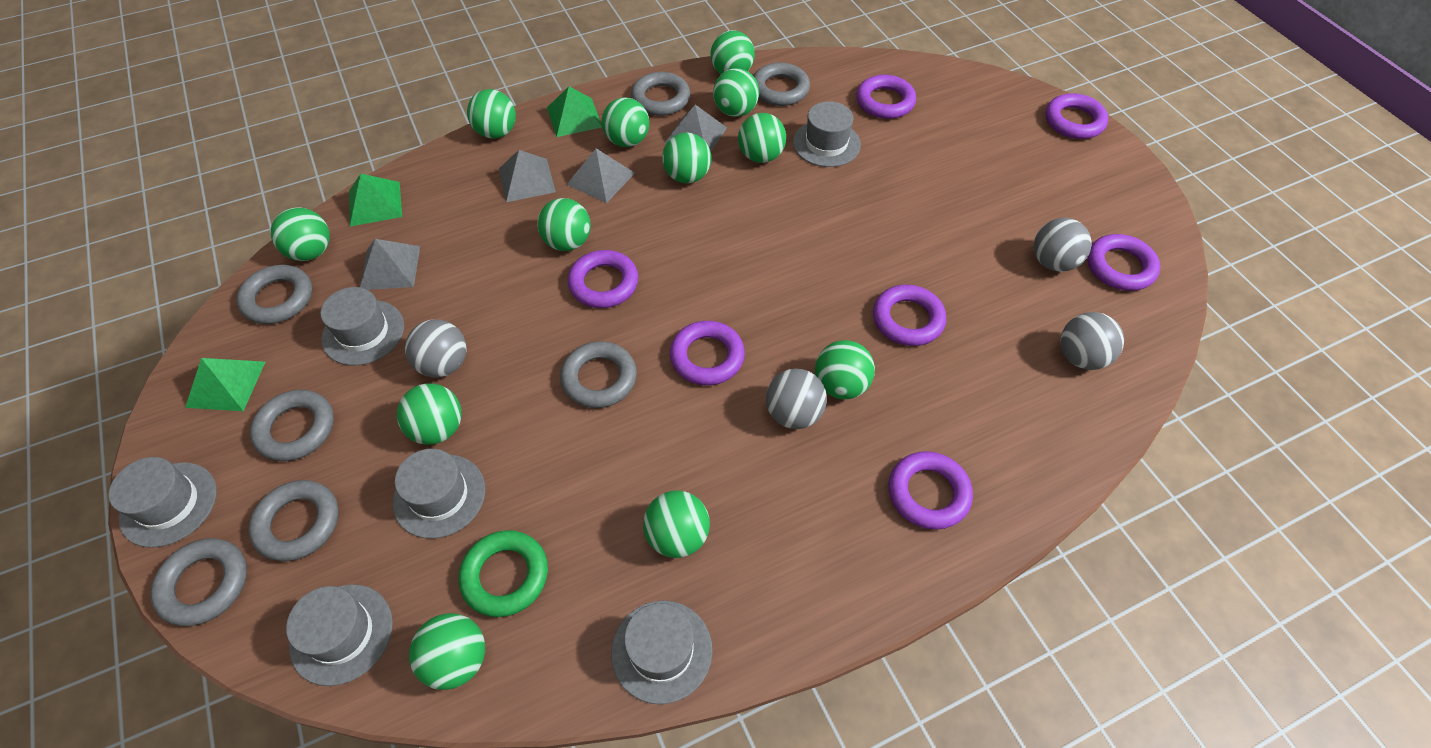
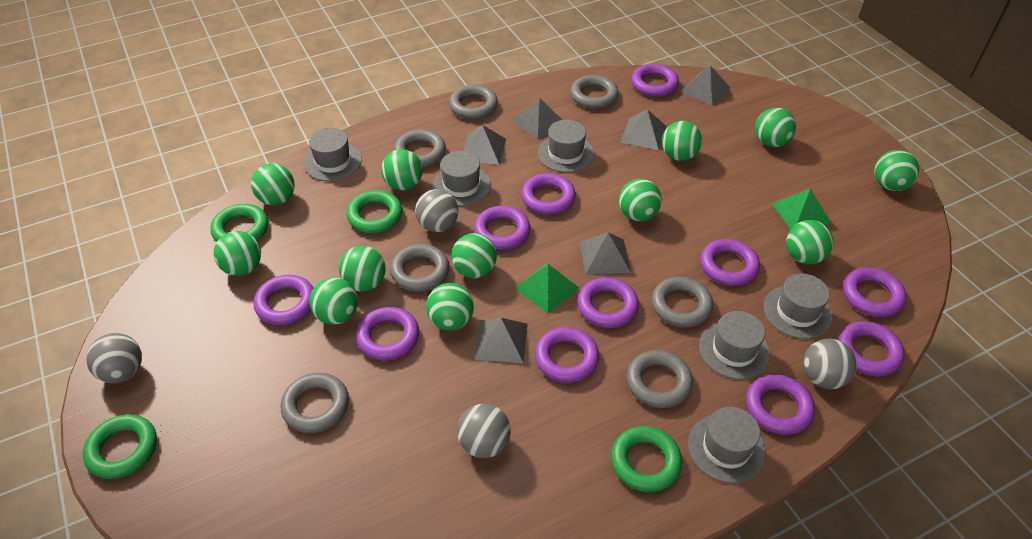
green pyramid: 3 -> 2
green ring: 1 -> 4
grey pyramid: 4 -> 6
purple ring: 7 -> 11

